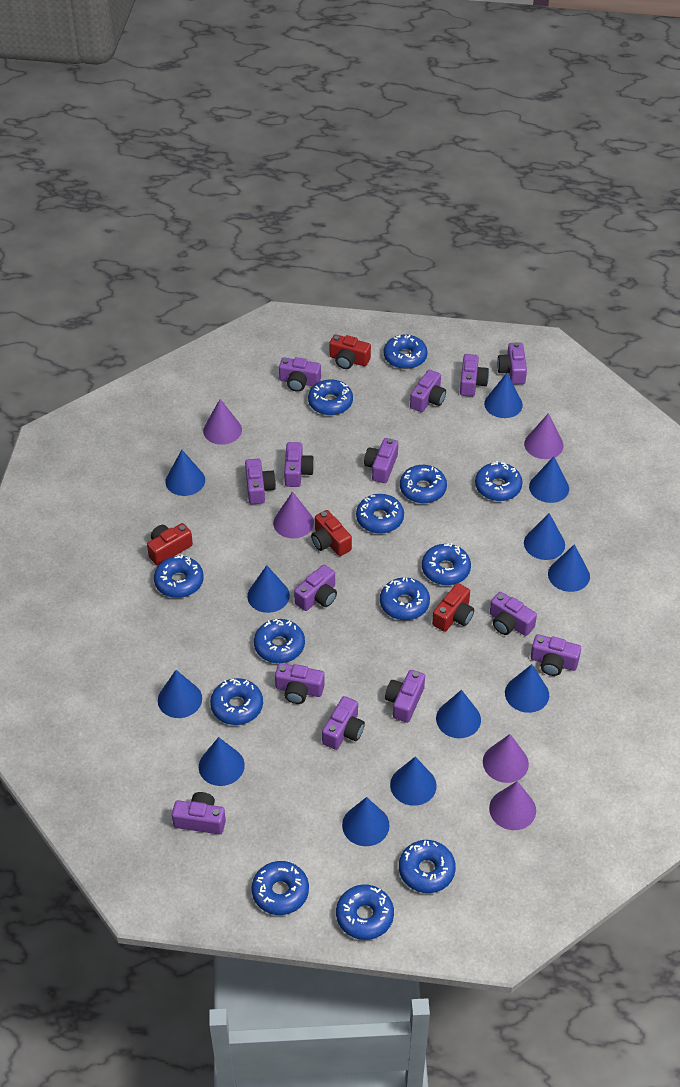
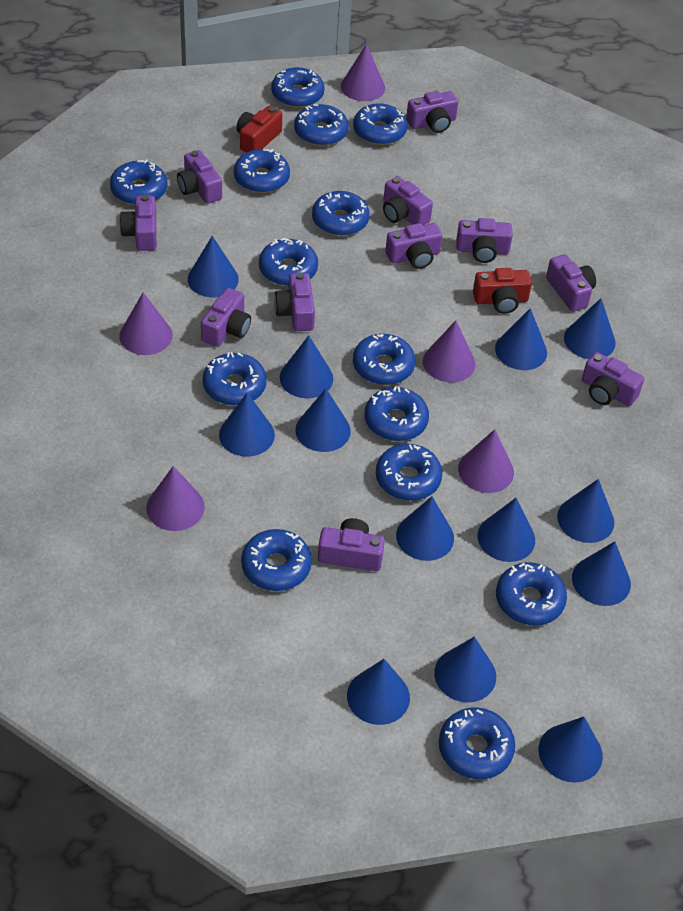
blue cone: 12 -> 13
blue donut: 13 -> 14
purple camera: 14 -> 11
red camera: 4 -> 2

